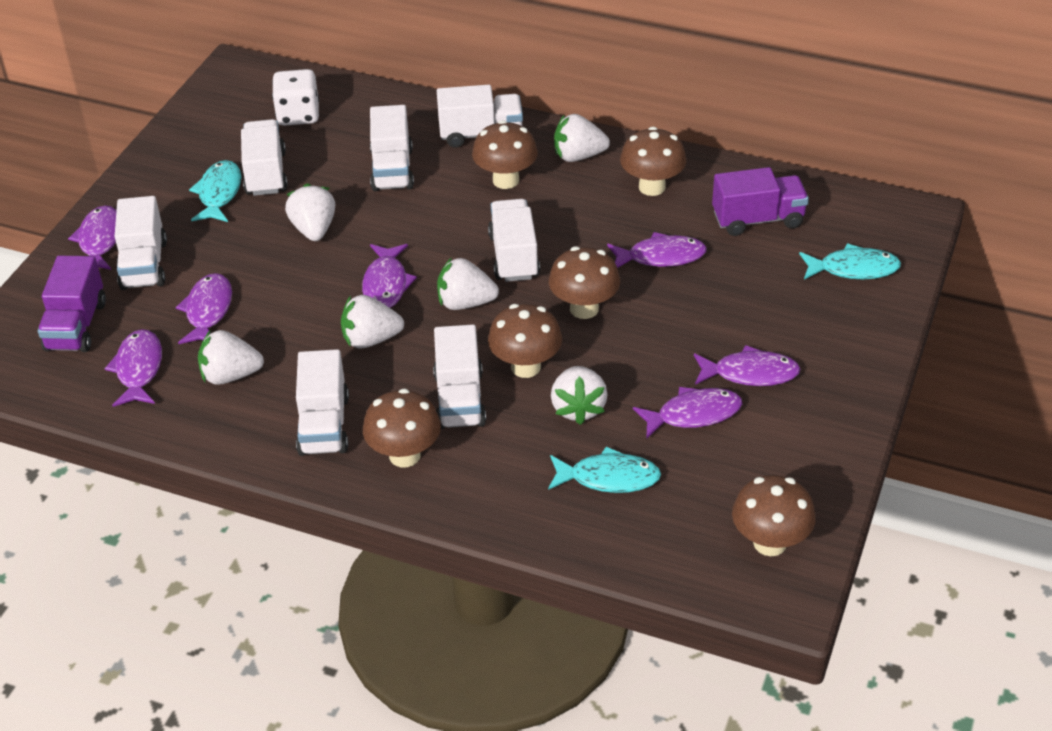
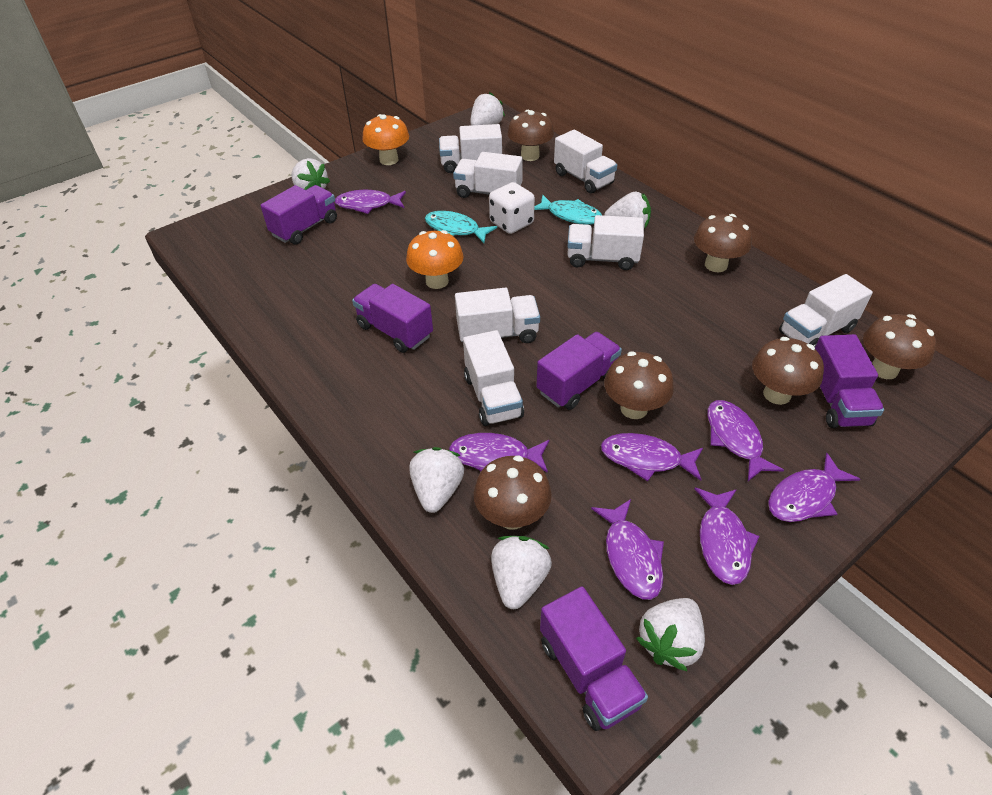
orange mushroom: 0 -> 2
purple truck: 2 -> 5
turquoise fish: 3 -> 2

